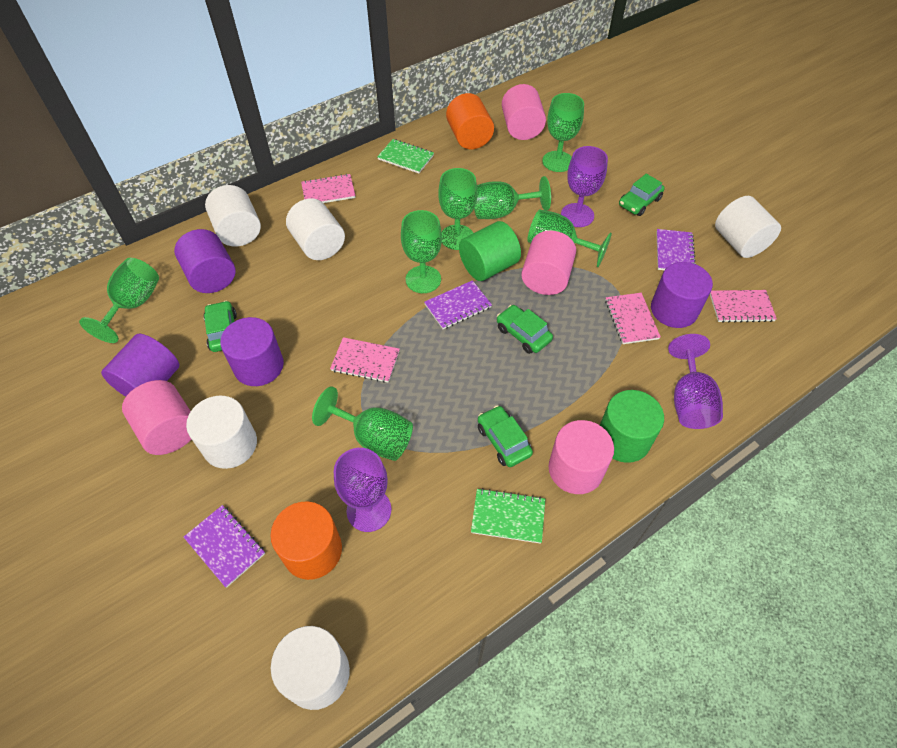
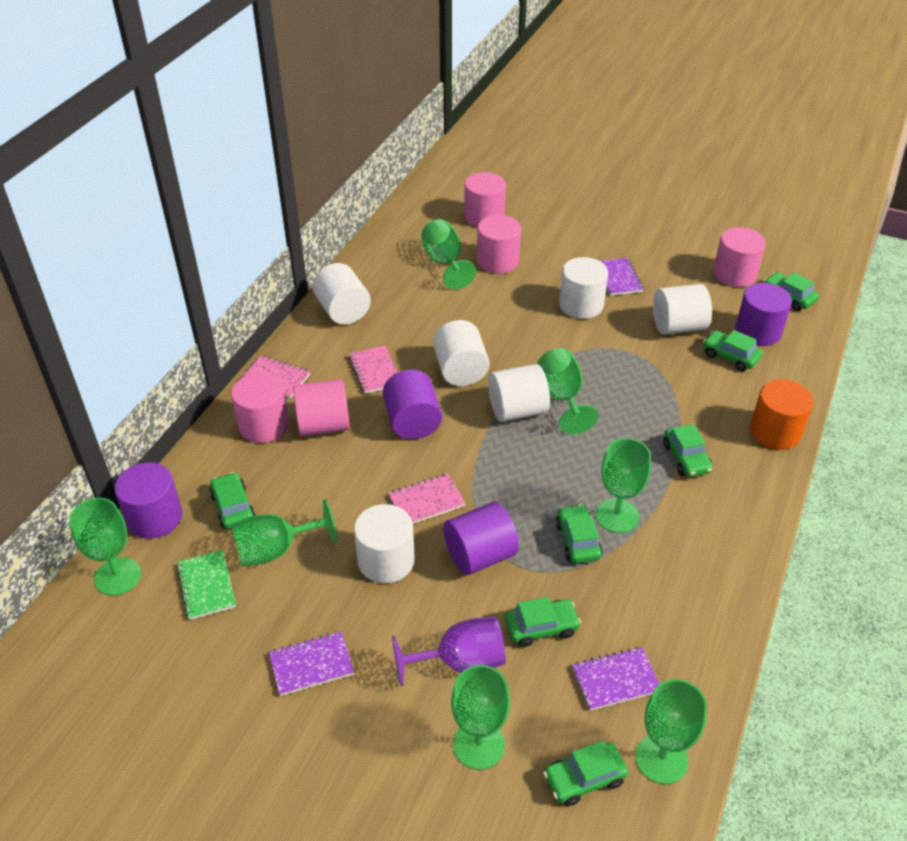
green car: 4 -> 7
green cylinder: 2 -> 0
green notebook: 2 -> 1
orange cylinder: 2 -> 1
pink cylinder: 4 -> 5
pink notebook: 4 -> 3
purple goblet: 3 -> 1
white cylinder: 5 -> 6

